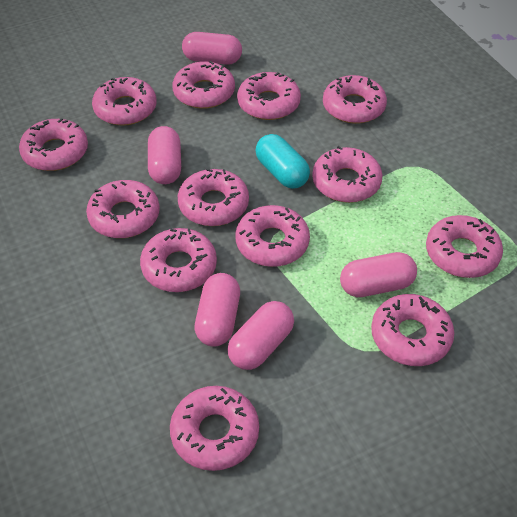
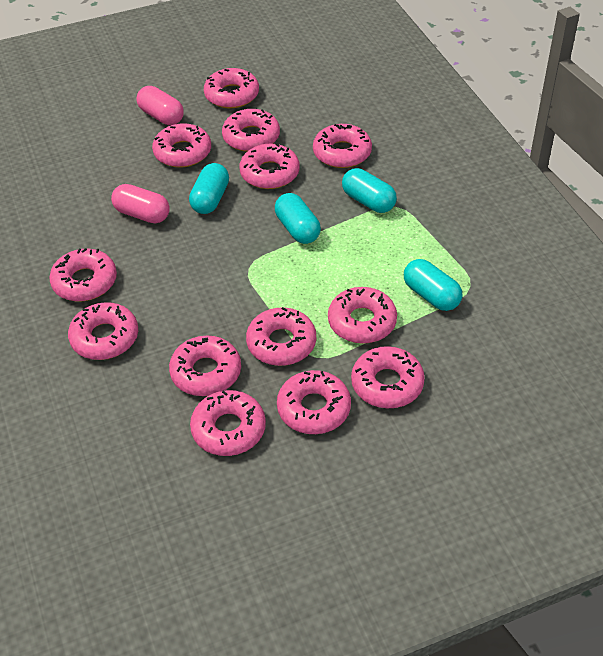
pink capsule: 5 -> 2
turquoise capsule: 1 -> 4

